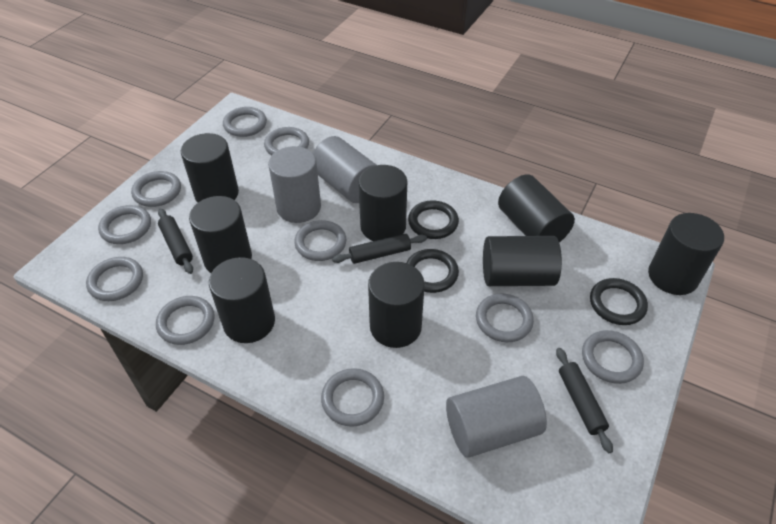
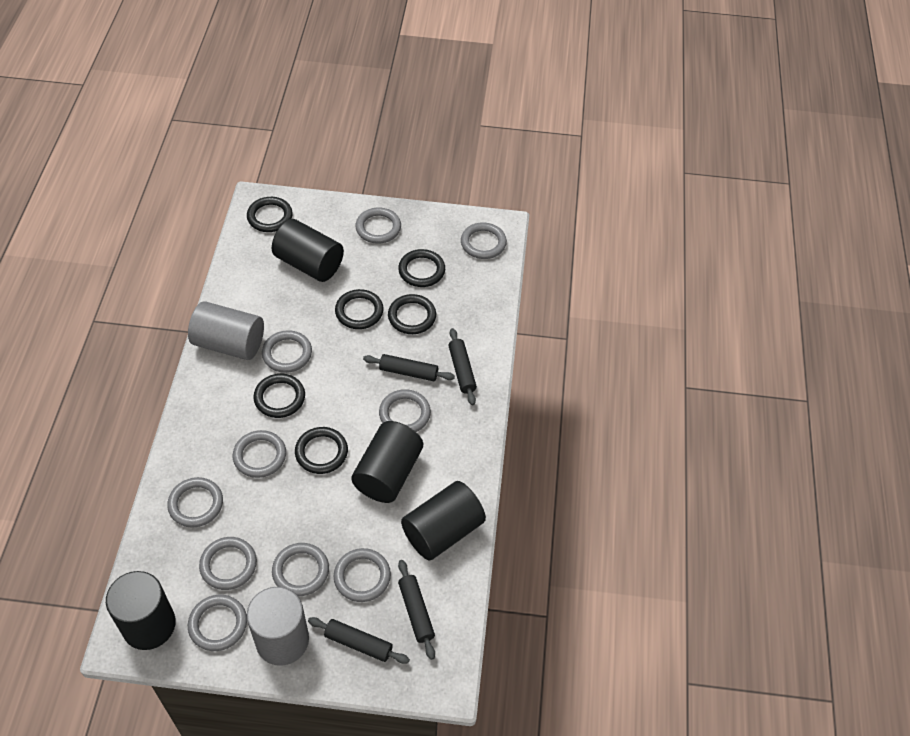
black cylinder: 8 -> 4
black ring: 3 -> 6
black rolling pin: 3 -> 4
grey cylinder: 3 -> 2

